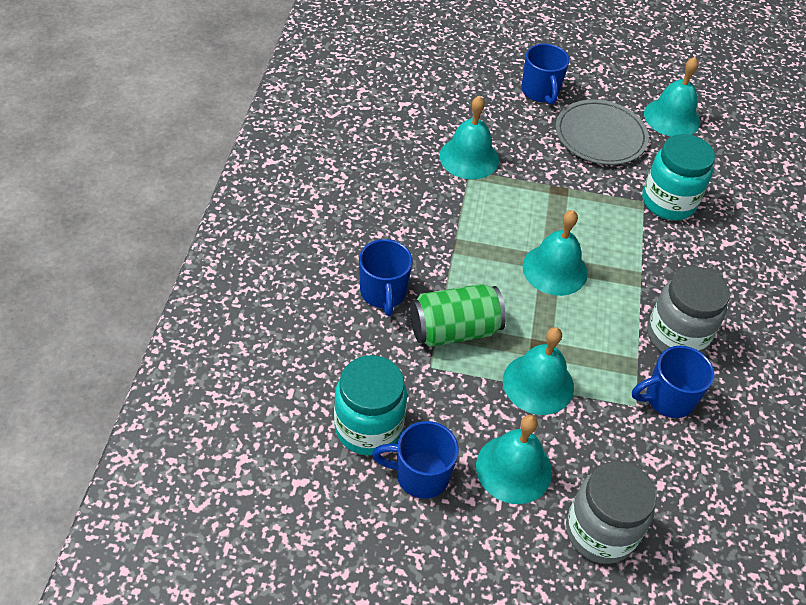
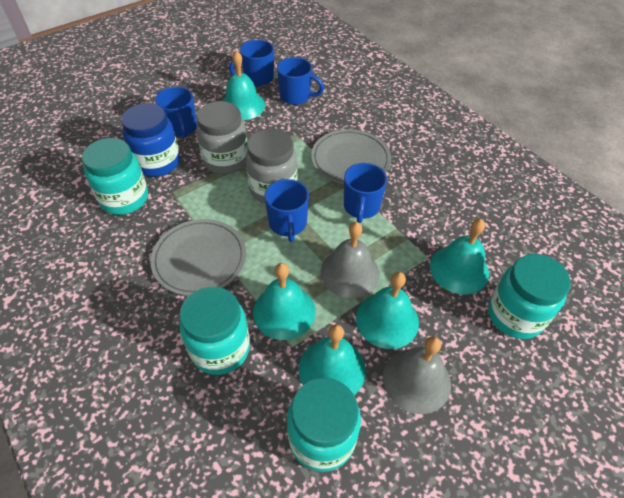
blue jar: 0 -> 1
blue mug: 4 -> 5
green can: 1 -> 0
grey bell: 0 -> 2
grey plate: 1 -> 2
turquoise jar: 2 -> 4

